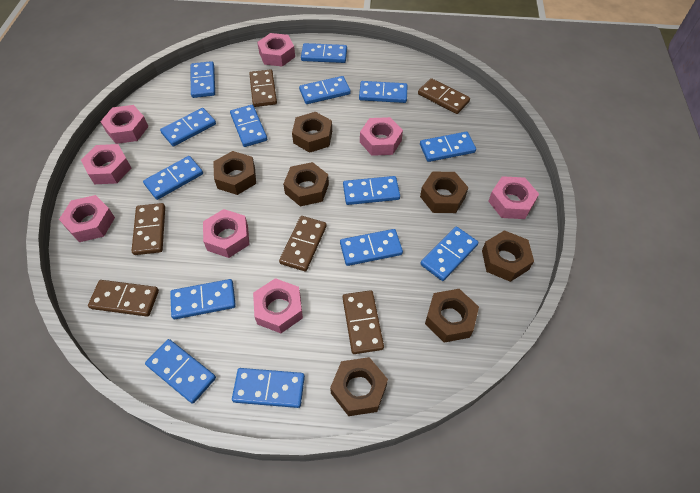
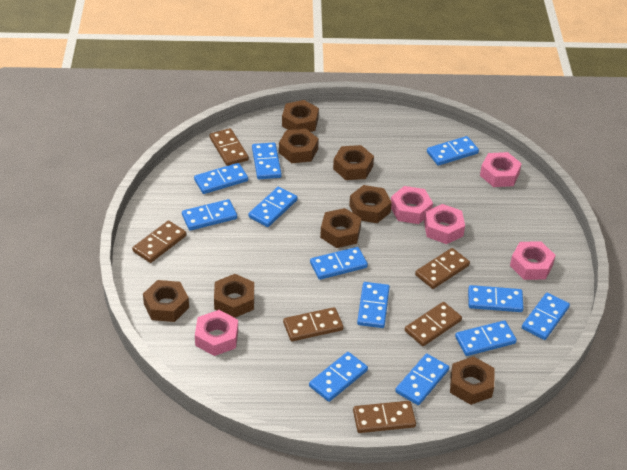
blue domino: 14 -> 12
brown nut: 7 -> 8
pink nut: 8 -> 5

